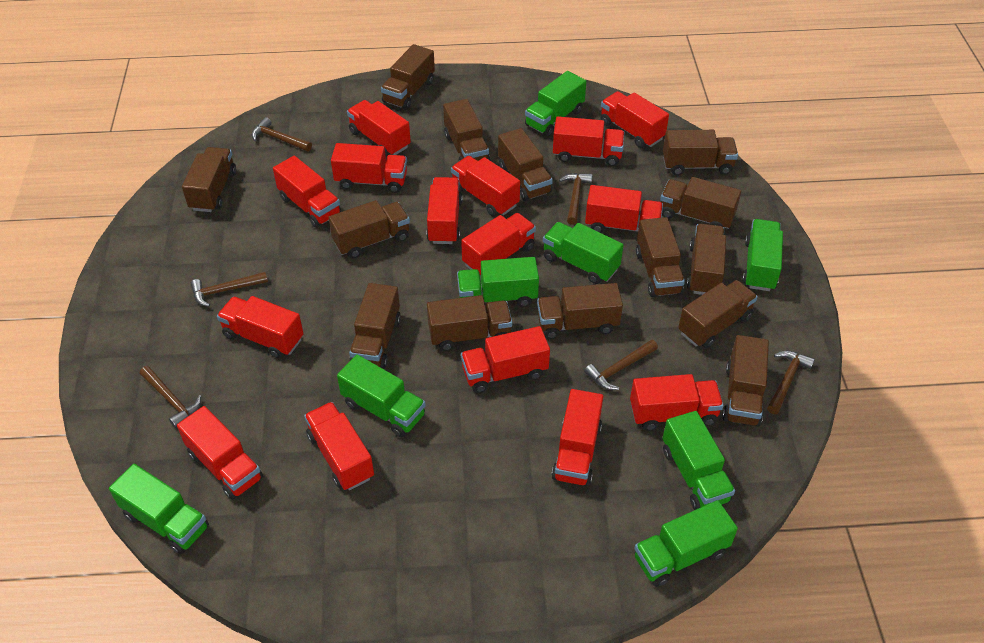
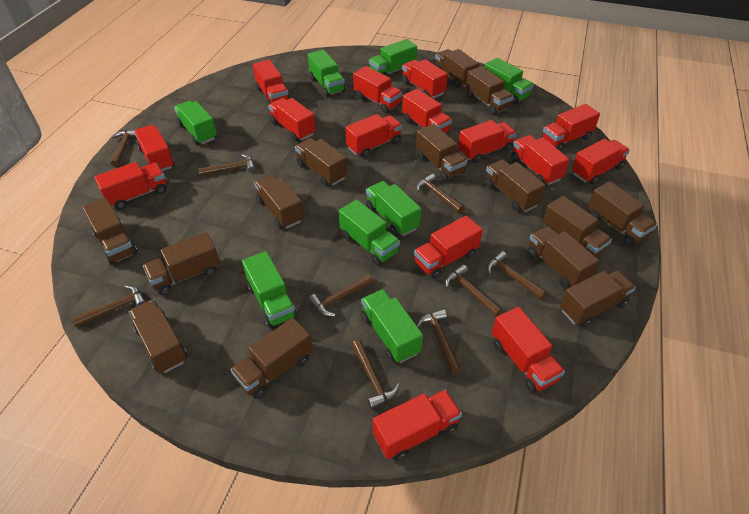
brown hammer: 6 -> 9

